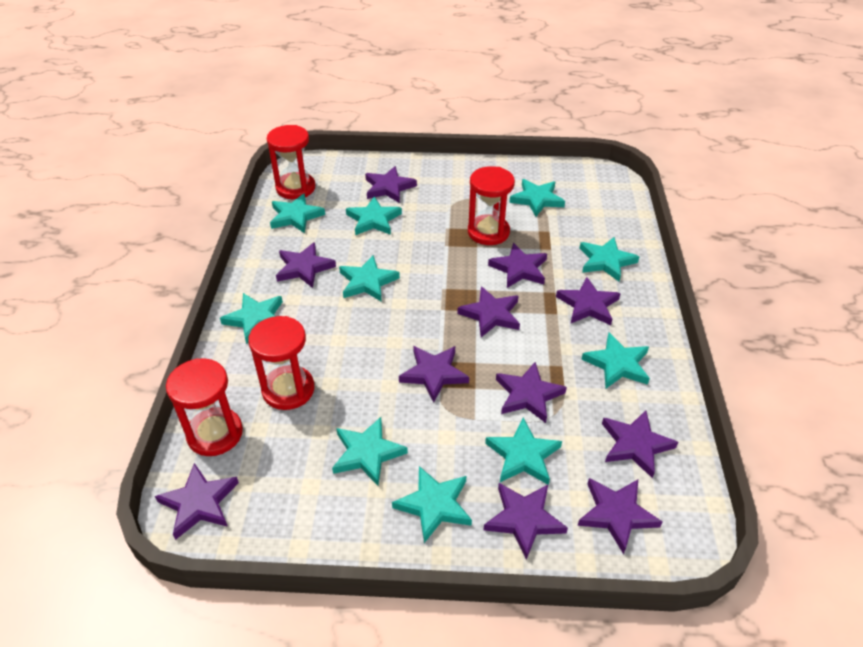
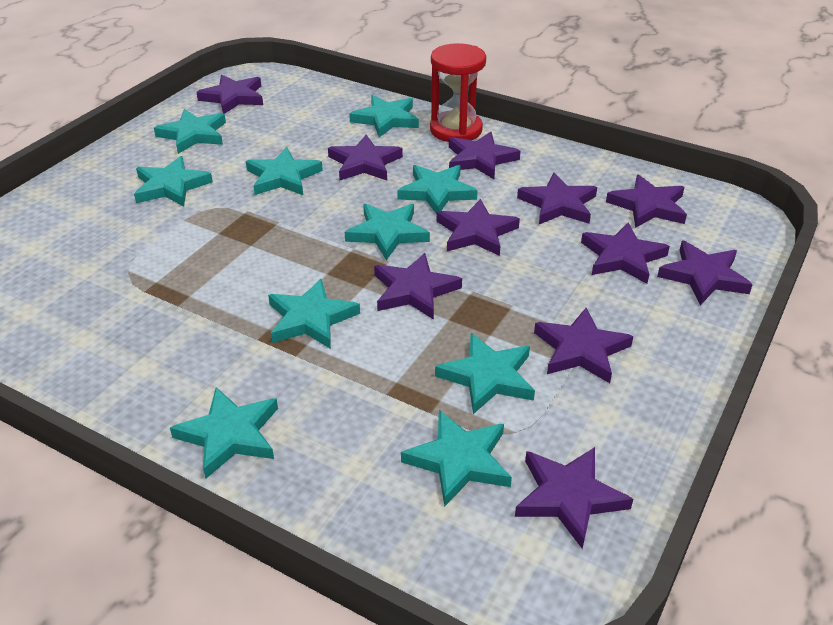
red hourglass: 4 -> 1

